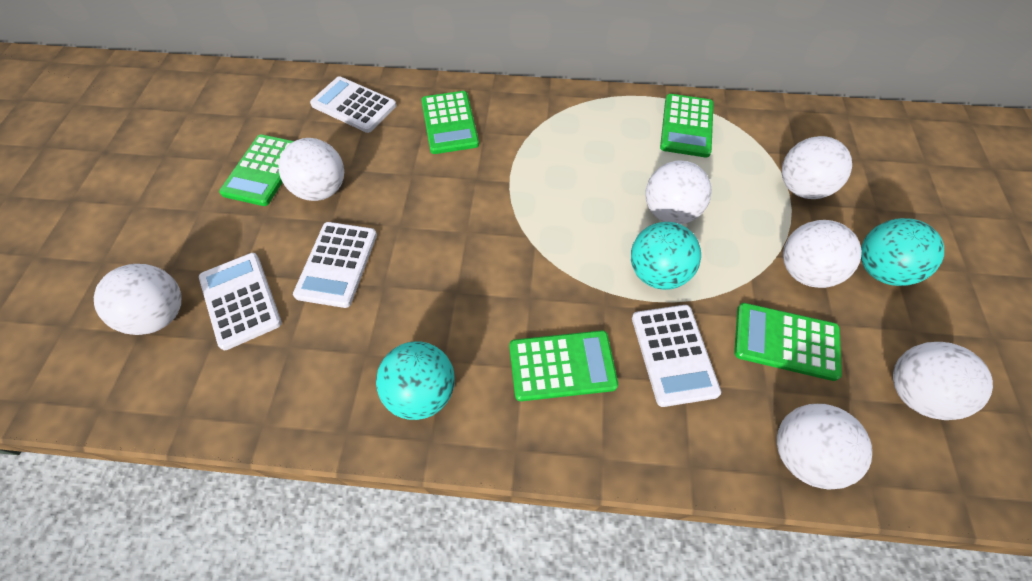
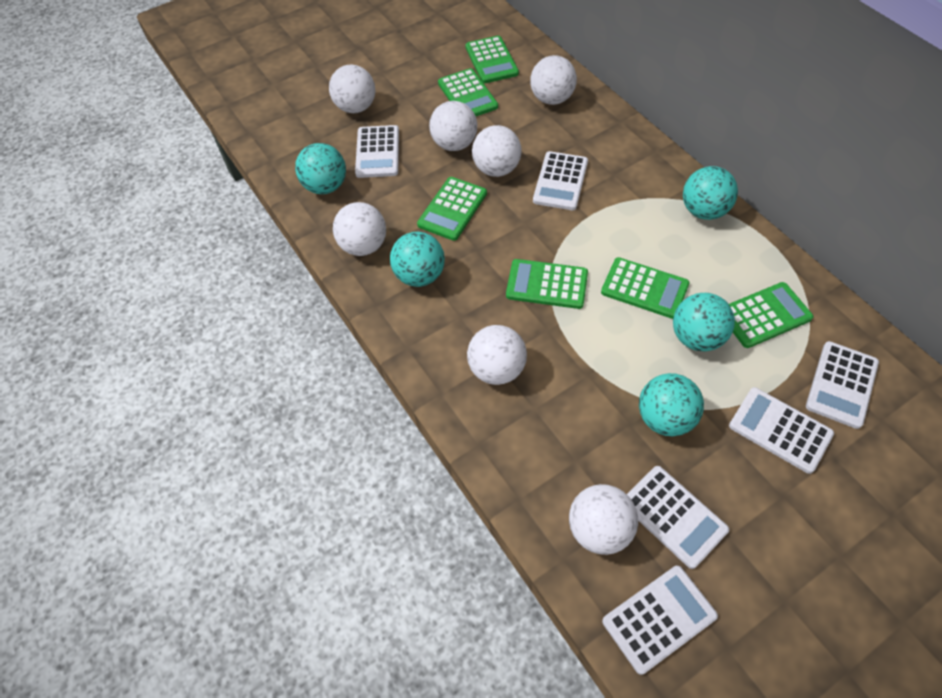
green calculator: 5 -> 6
turquoise ball: 3 -> 5
white calculator: 4 -> 6

